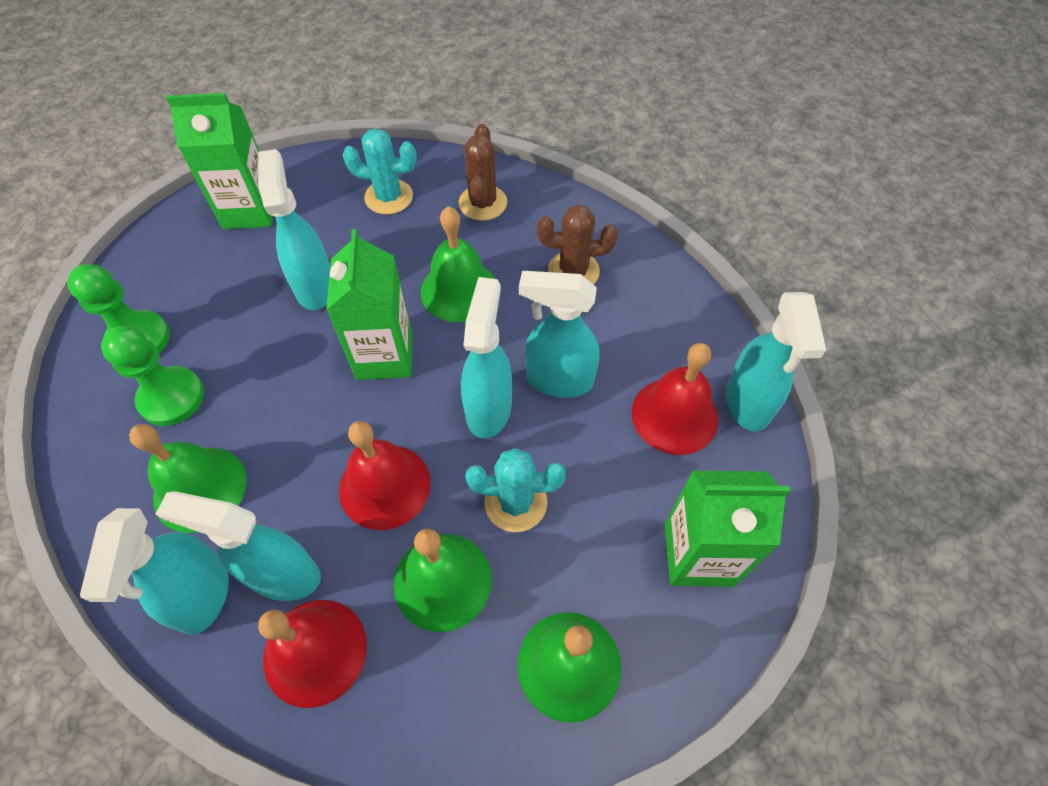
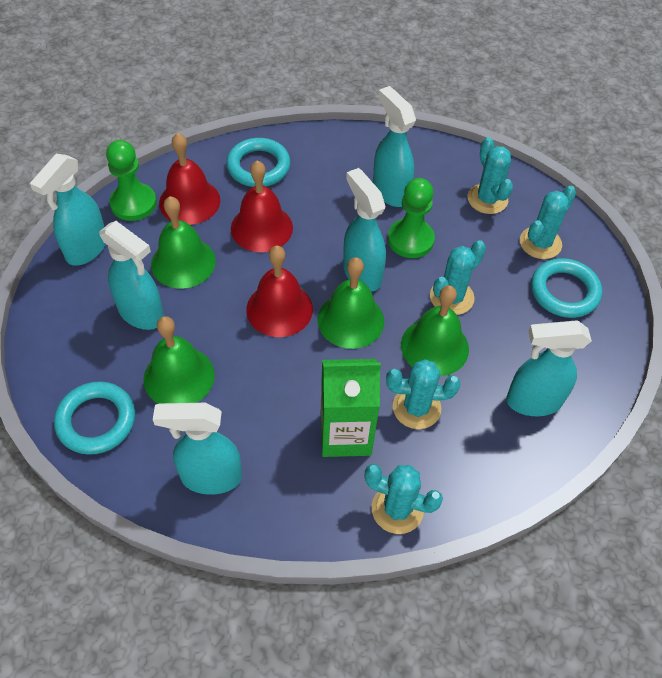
brown cactus: 2 -> 0
green carton: 3 -> 1
turquoise cactus: 2 -> 5
turquoise ring: 0 -> 3

